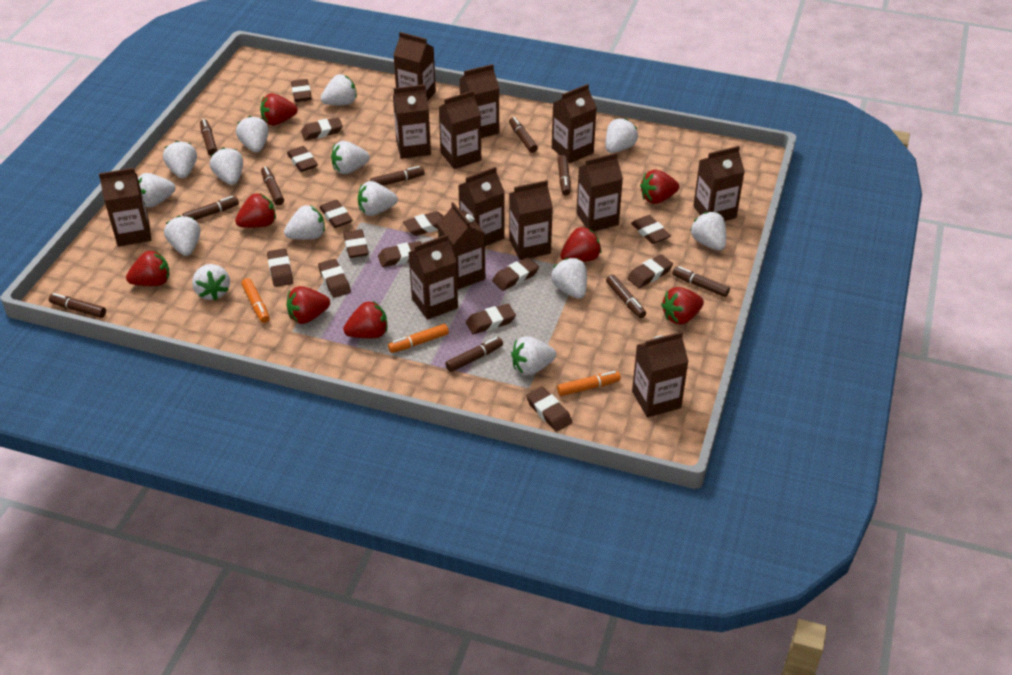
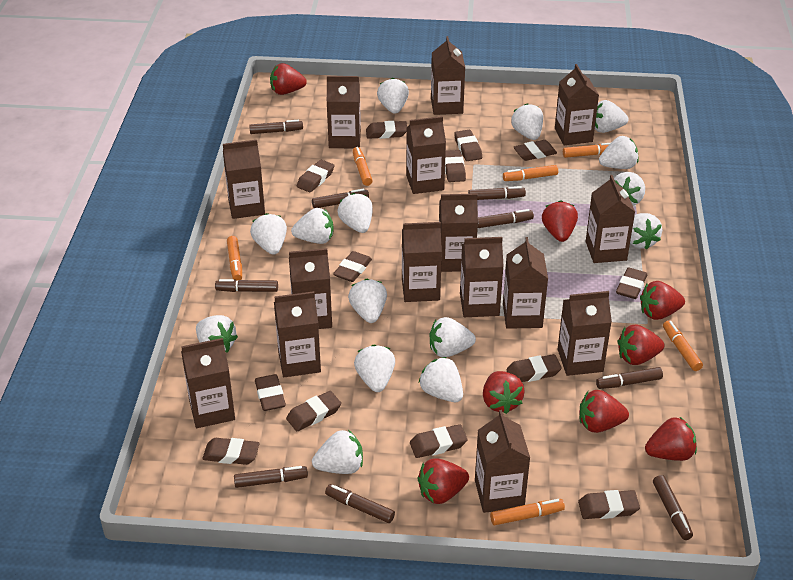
brown carton: 13 -> 15
brown eraser: 14 -> 13
brown marker: 10 -> 9
orange marker: 3 -> 6
white strawberry: 14 -> 15

